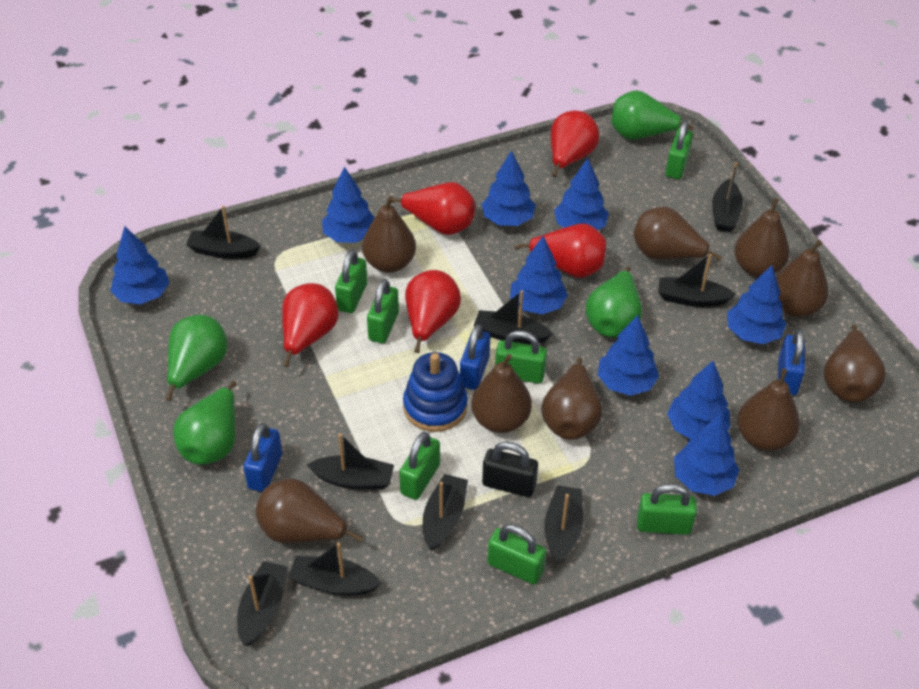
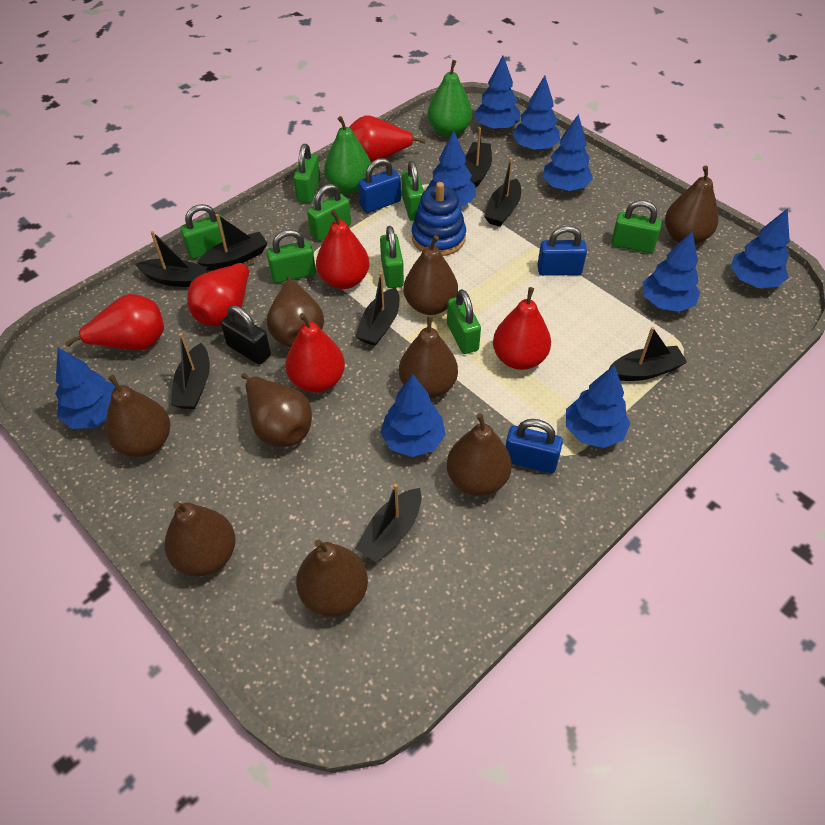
black boat: 9 -> 8
green padlock: 7 -> 8
green pear: 4 -> 2
red pear: 5 -> 6

